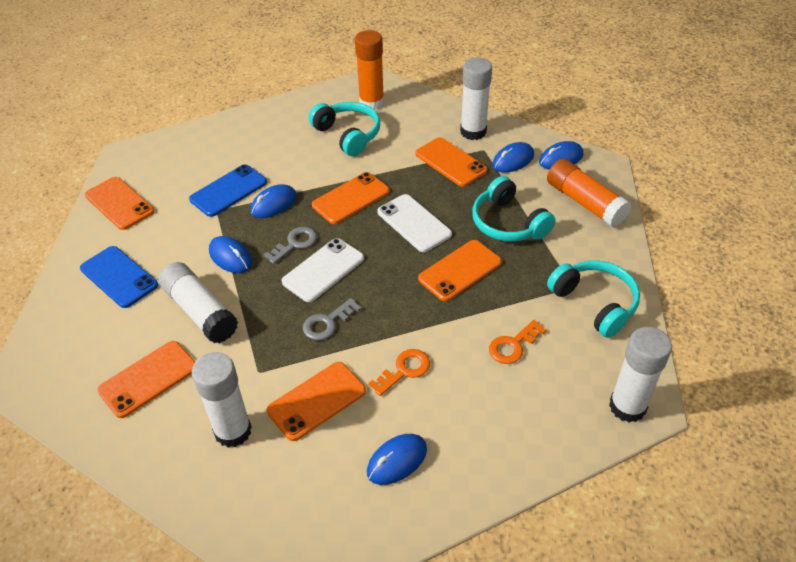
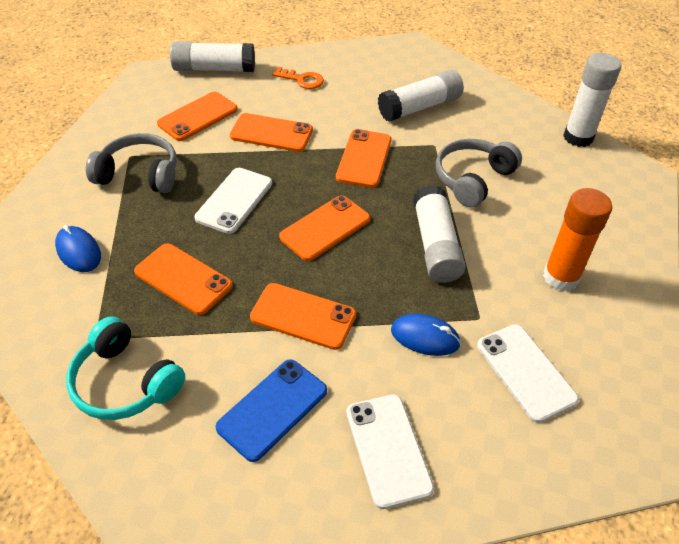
blue mouse: 5 -> 2
blue phone: 2 -> 1
grey headphones: 0 -> 2
grey key: 2 -> 0
orange glue stick: 2 -> 1
orange key: 2 -> 1
turquoise headphones: 3 -> 1
white phone: 2 -> 3

